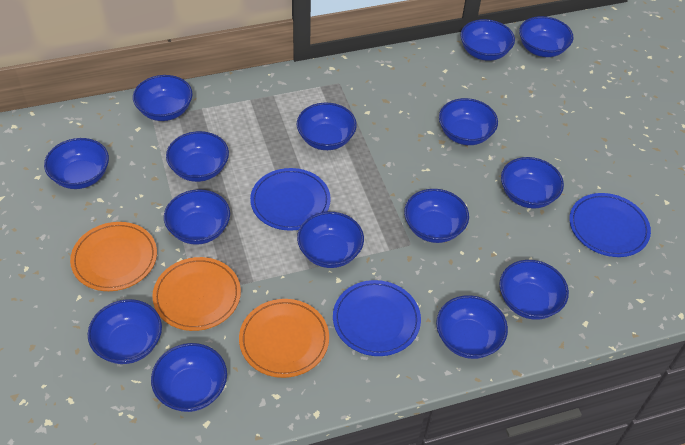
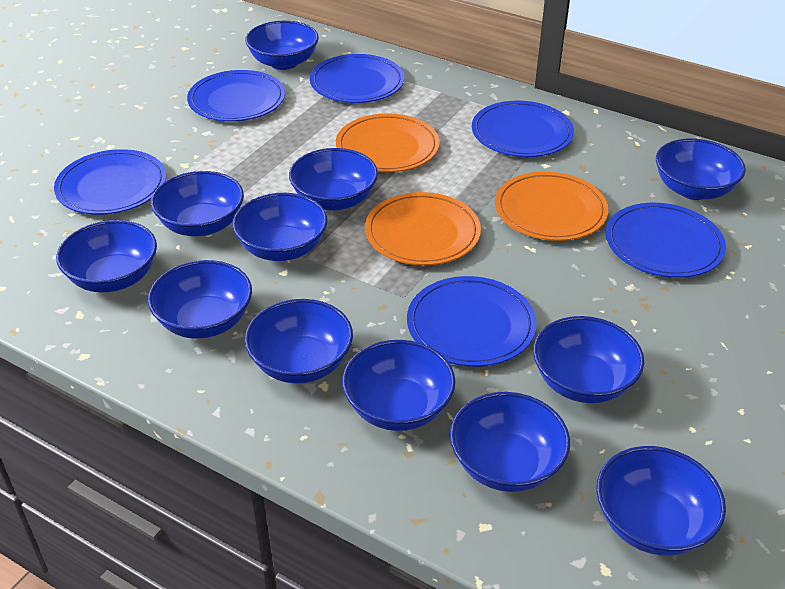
blue bowl: 15 -> 12
blue plate: 3 -> 6

